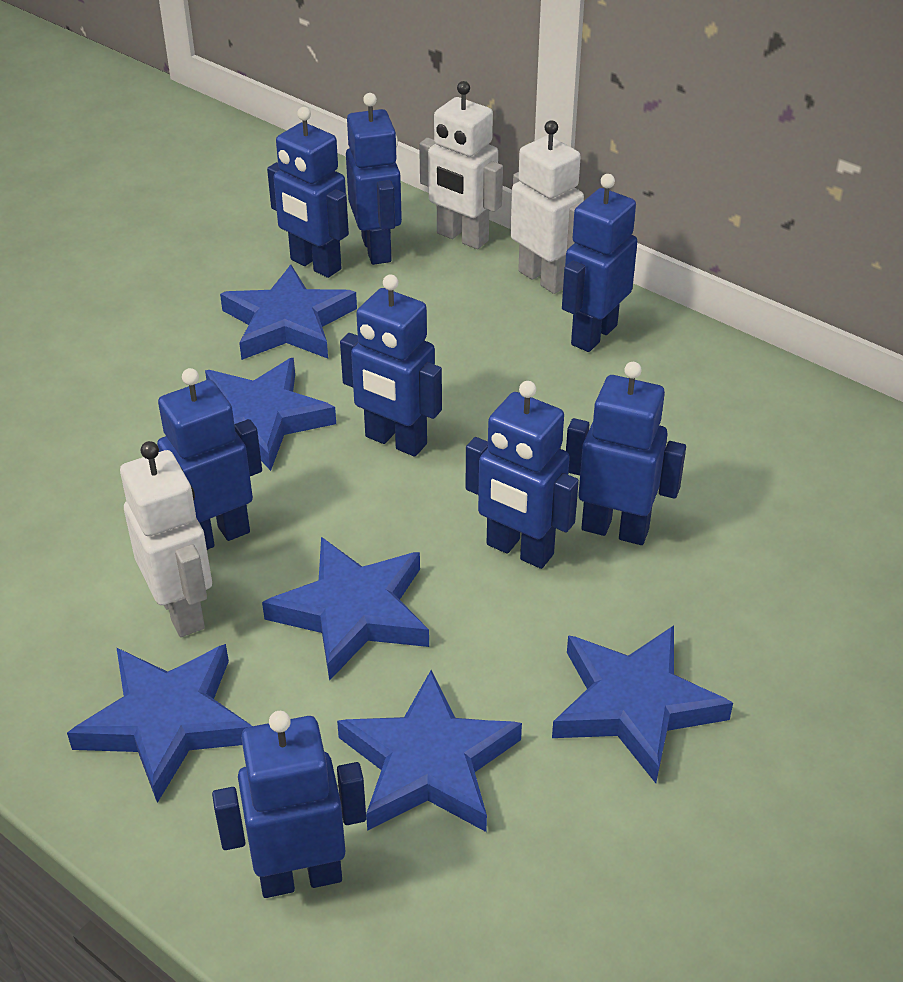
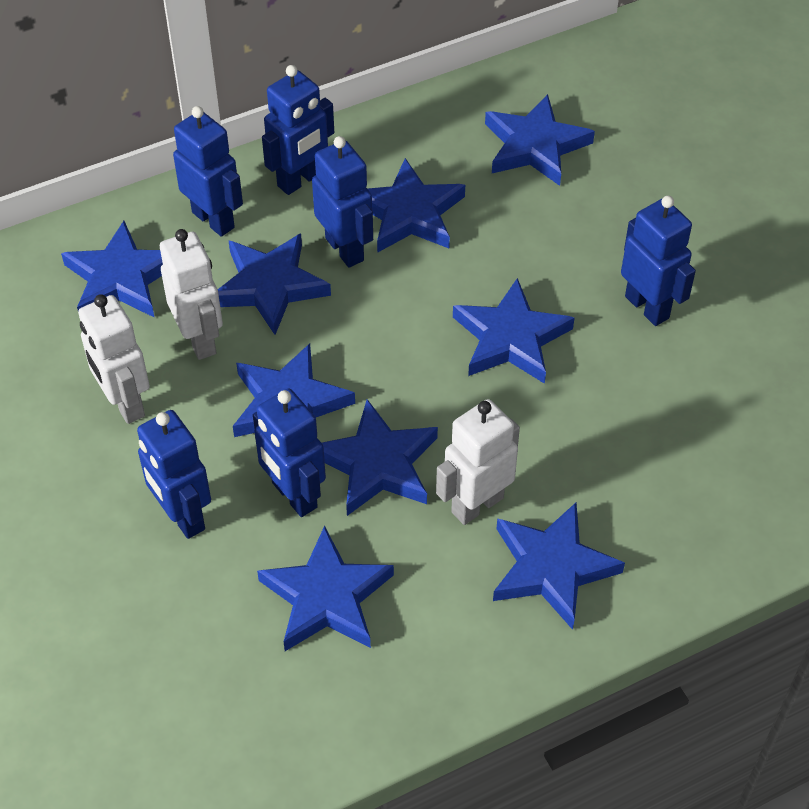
blue robot: 8 -> 6
blue star: 6 -> 9

